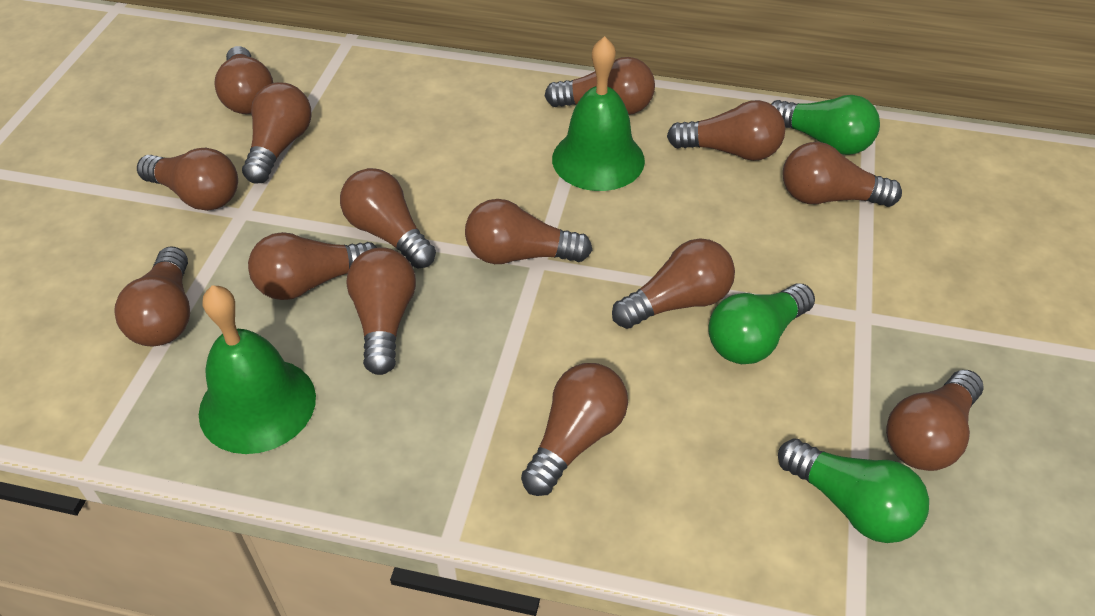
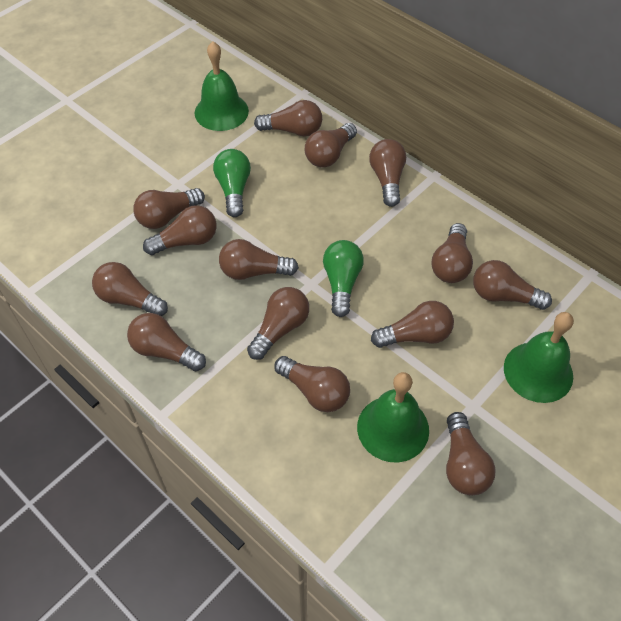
green bell: 2 -> 3
green light bulb: 3 -> 2

